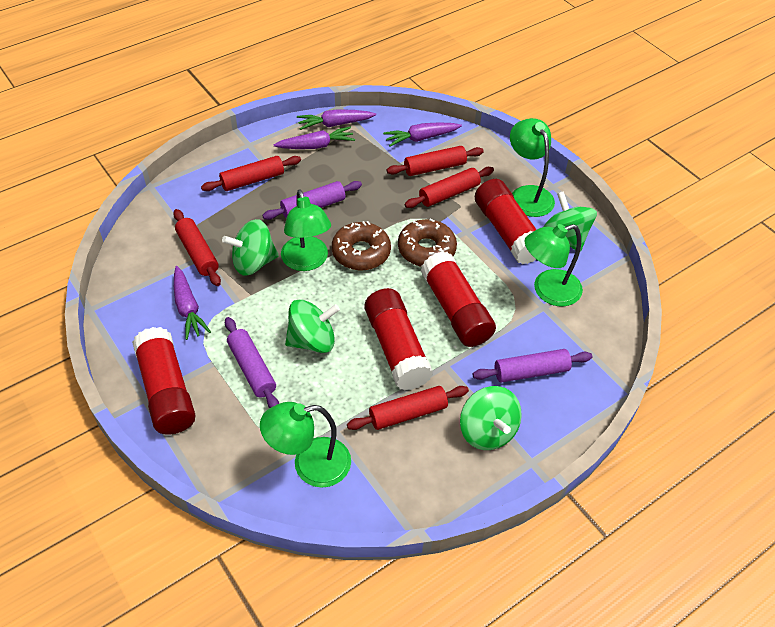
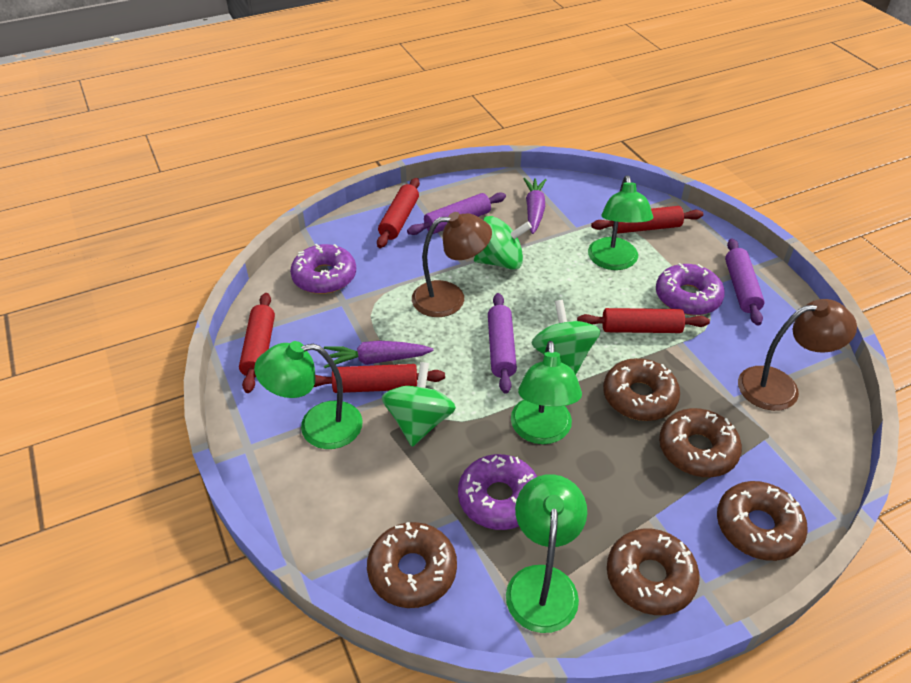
brown donut: 2 -> 5
brown lamp: 0 -> 2
green spinning top: 4 -> 3
purple carrot: 4 -> 2
purple donut: 0 -> 3
red glue stick: 4 -> 0

